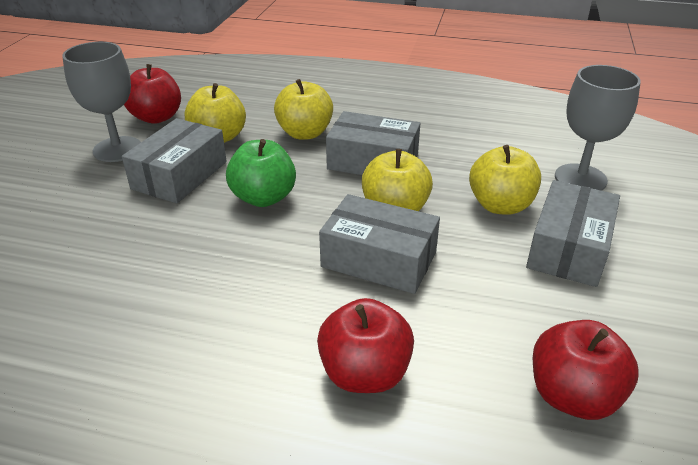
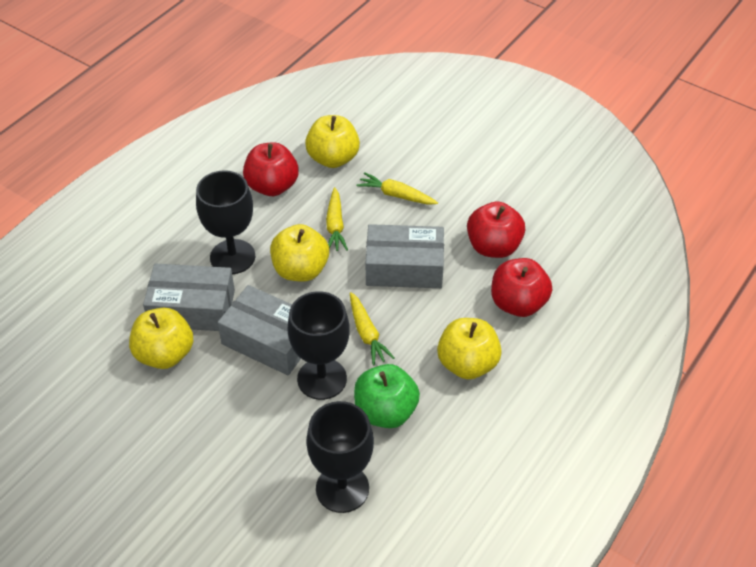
black goblet: 0 -> 3
grey box: 4 -> 3
grey goblet: 2 -> 0
yellow carrot: 0 -> 3

